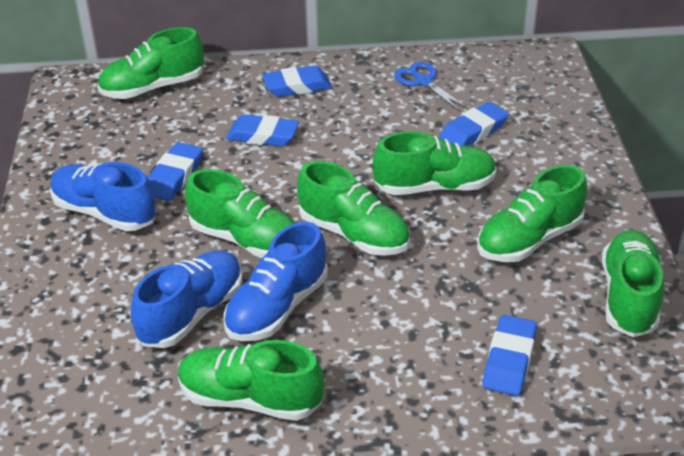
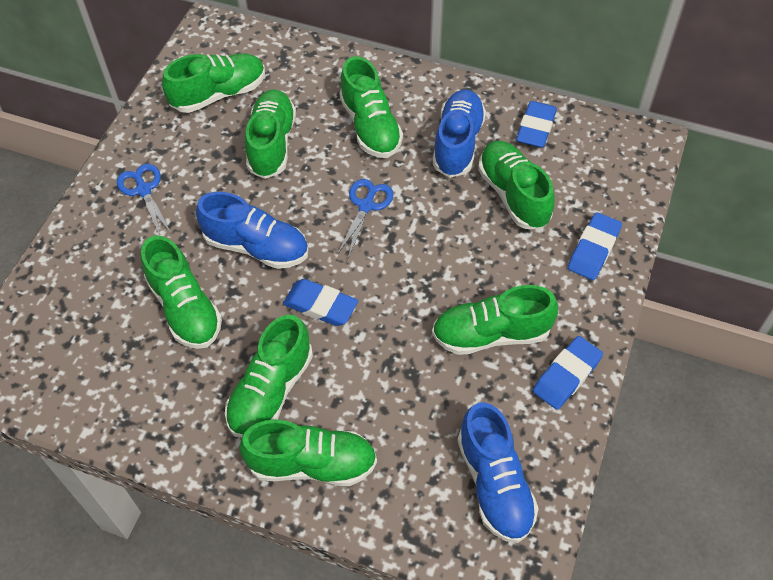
blue eraser: 5 -> 4
blue scissors: 1 -> 2
green shoe: 7 -> 8

